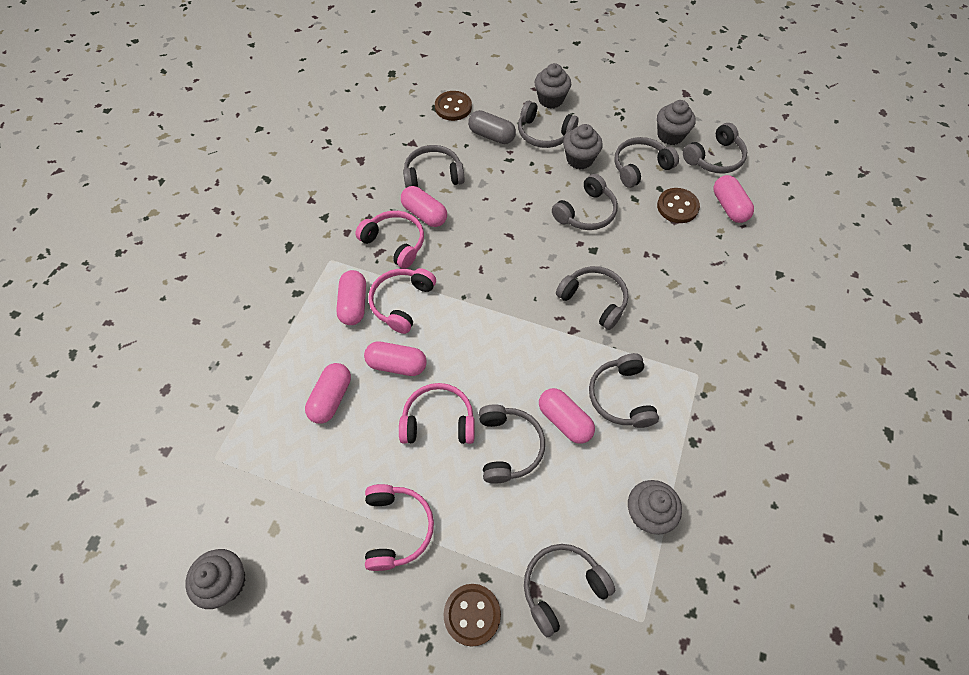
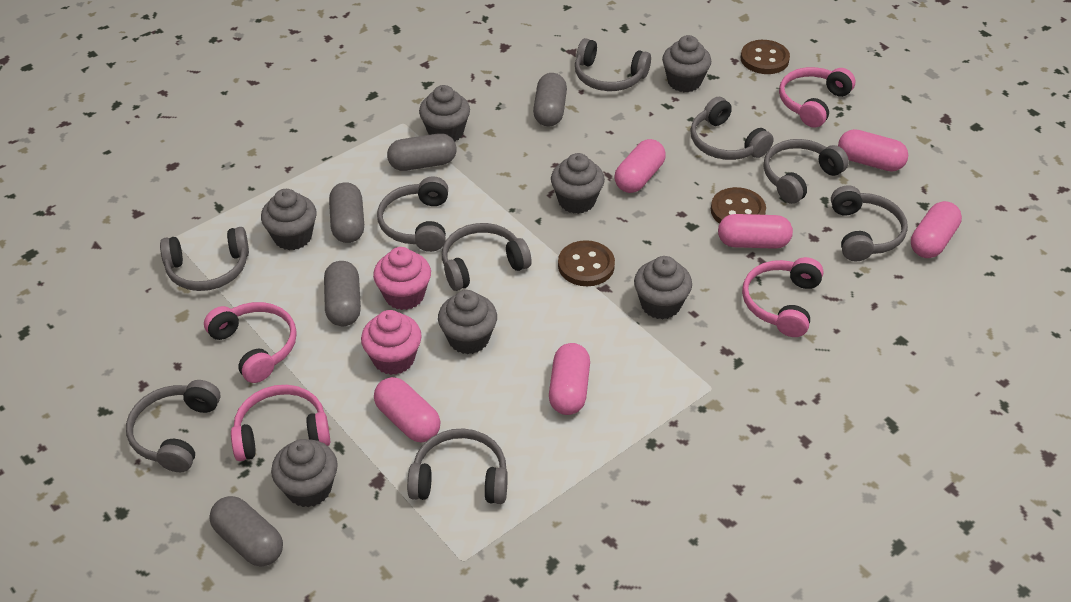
grey capsule: 1 -> 5
grey cupcake: 5 -> 7
pink cupcake: 0 -> 2

